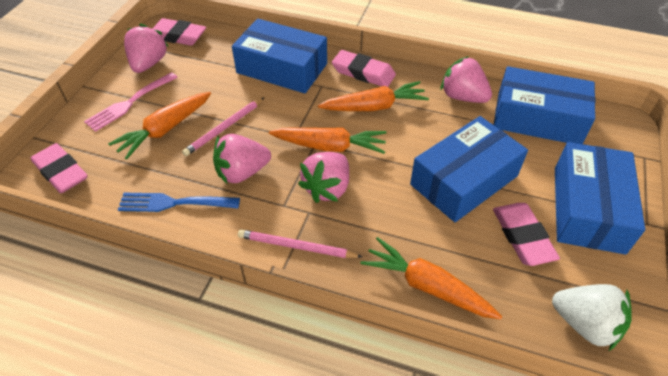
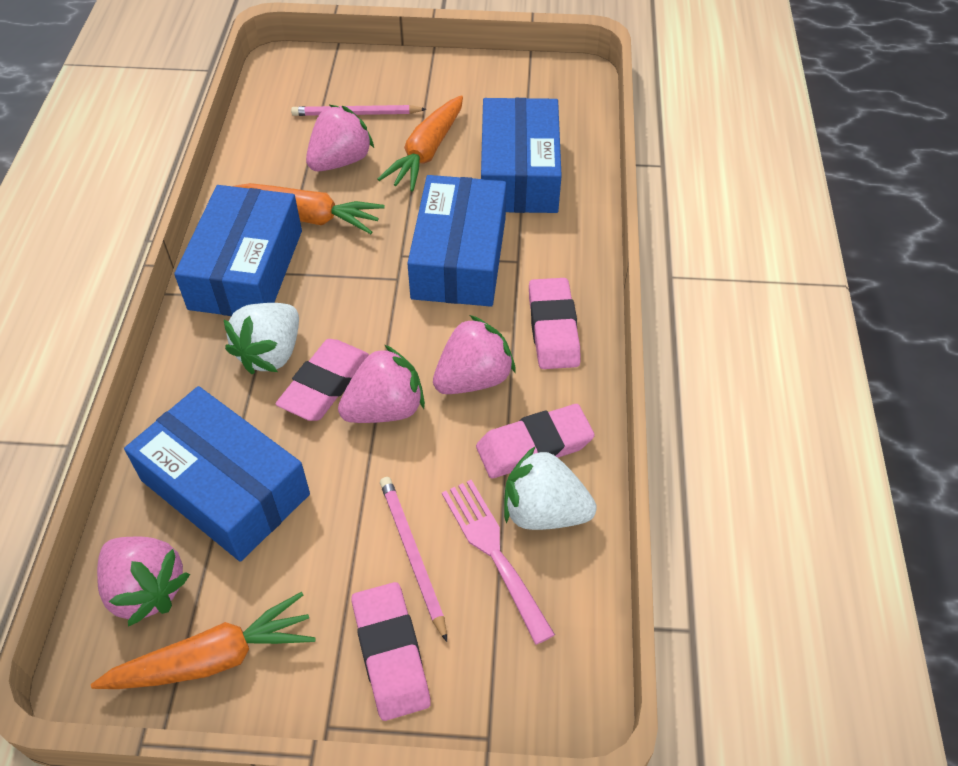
blue fork: 1 -> 0
orange carrot: 4 -> 3
white strawberry: 1 -> 2

